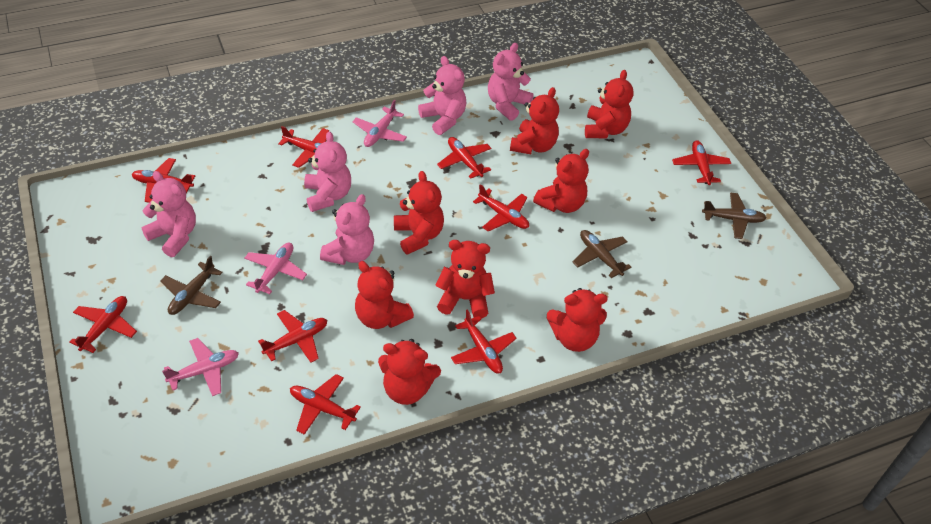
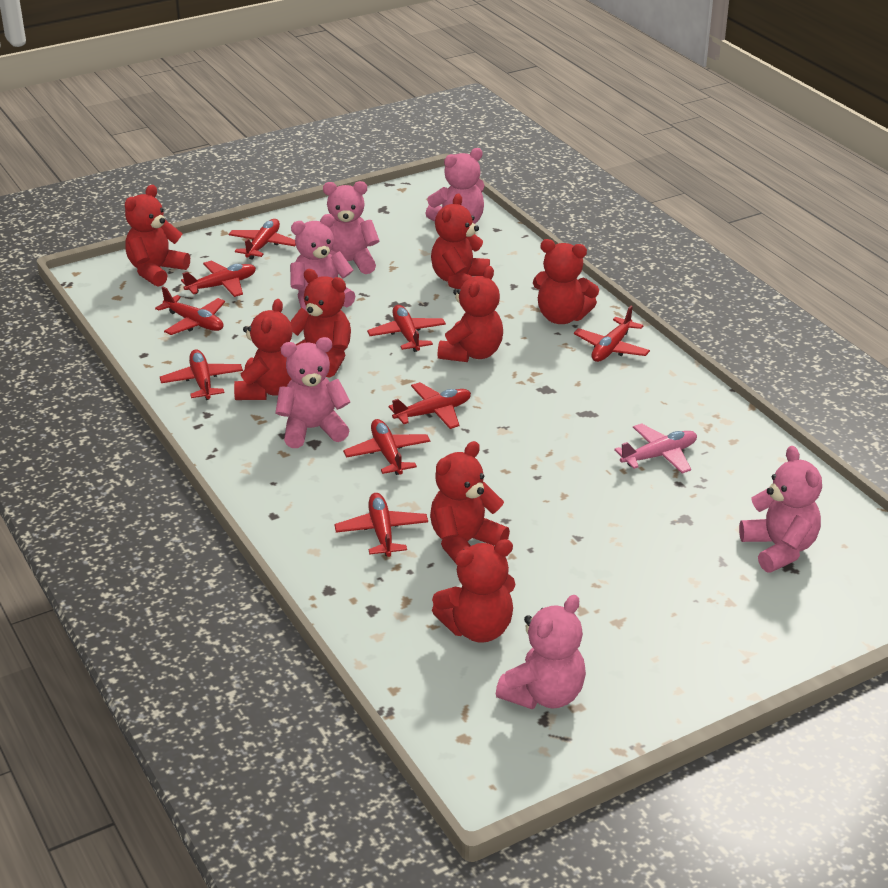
brown plane: 3 -> 0
pink plane: 3 -> 1
pink teddy bear: 5 -> 6

